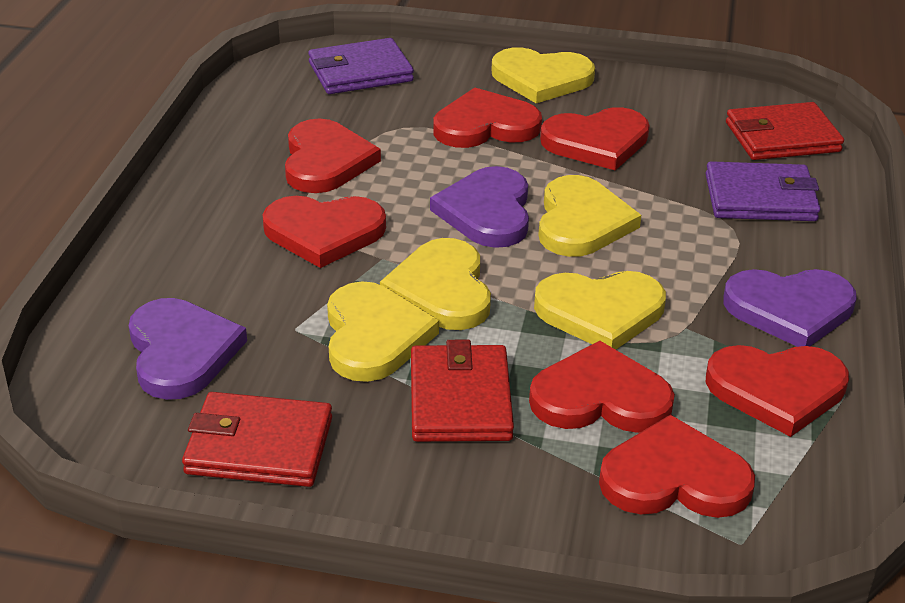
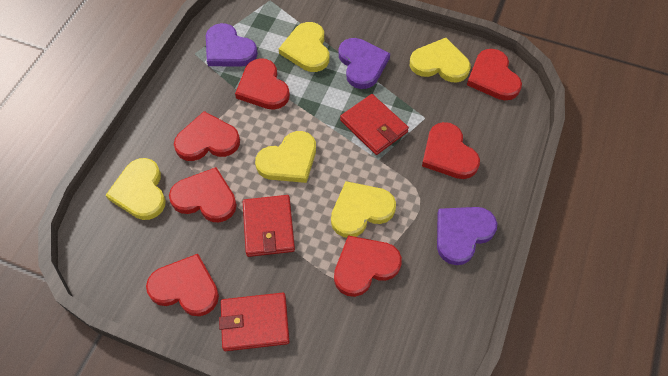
purple wallet: 2 -> 0

